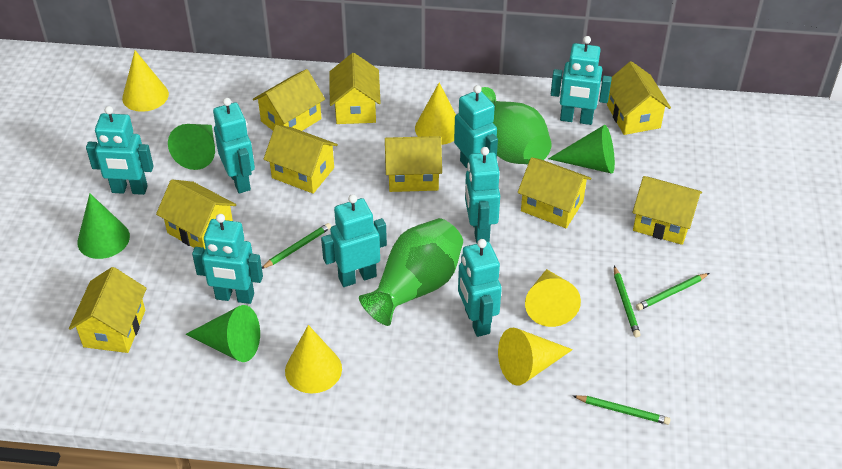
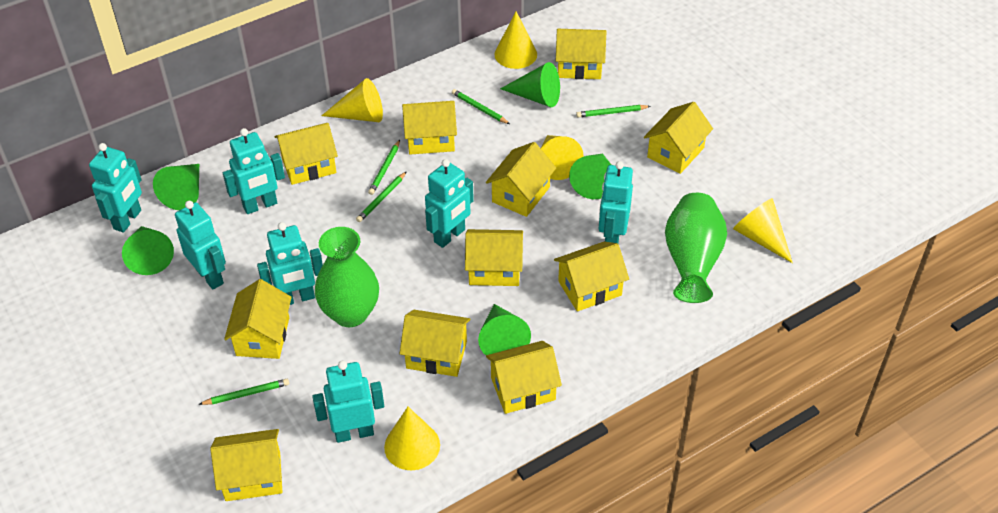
green cone: 4 -> 5
green pencil: 4 -> 5
turquoise robot: 8 -> 7
yellow house: 9 -> 11

